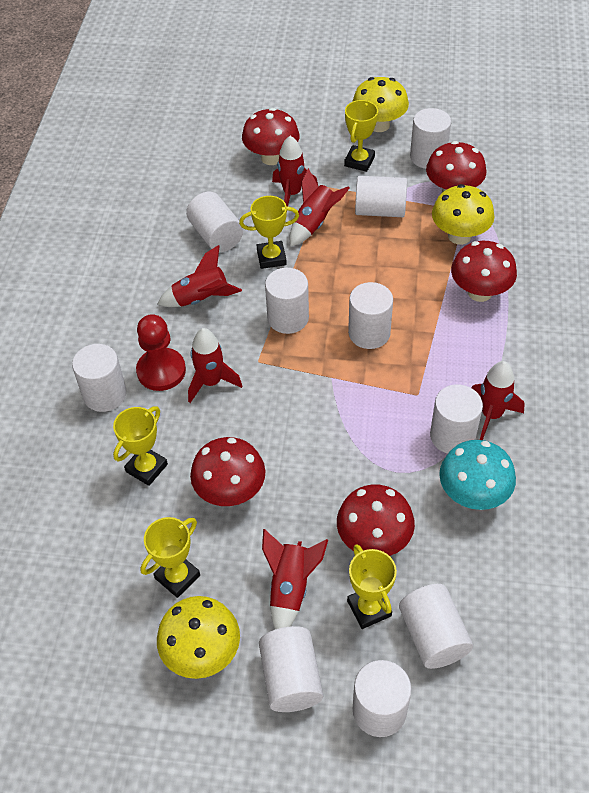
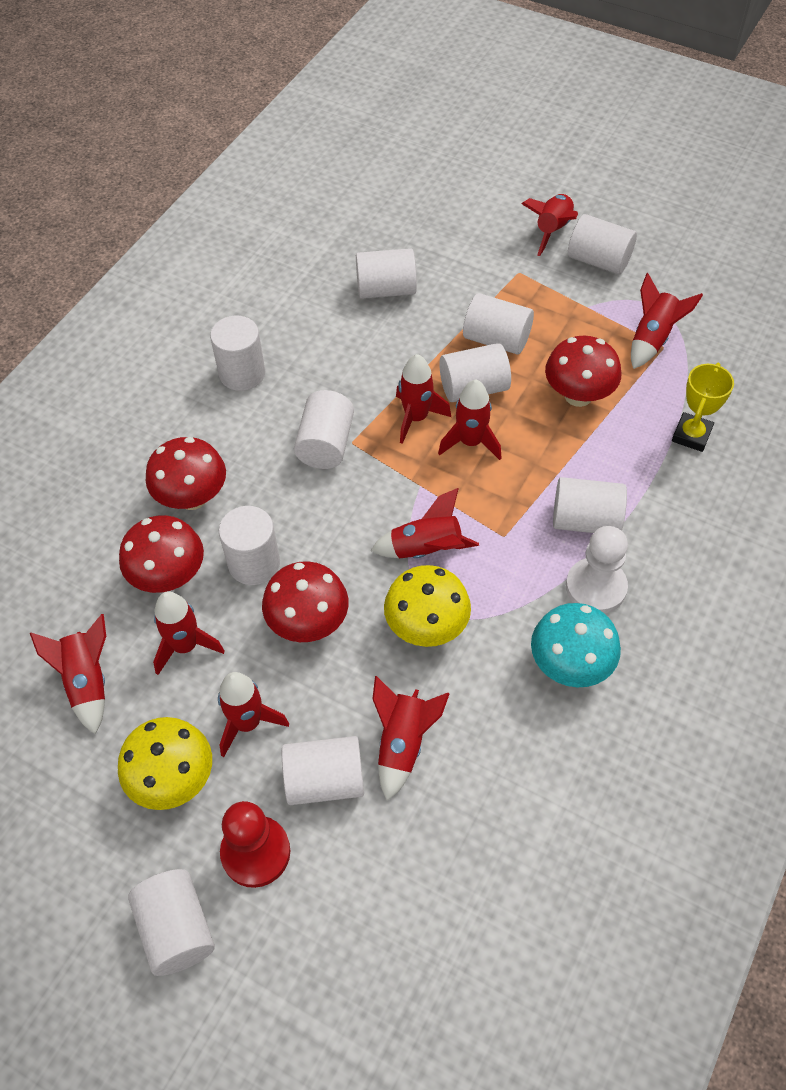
red mushroom: 5 -> 4
red rocket: 6 -> 9
white pawn: 0 -> 1
yellow mushroom: 3 -> 2
yellow trophy: 5 -> 1

